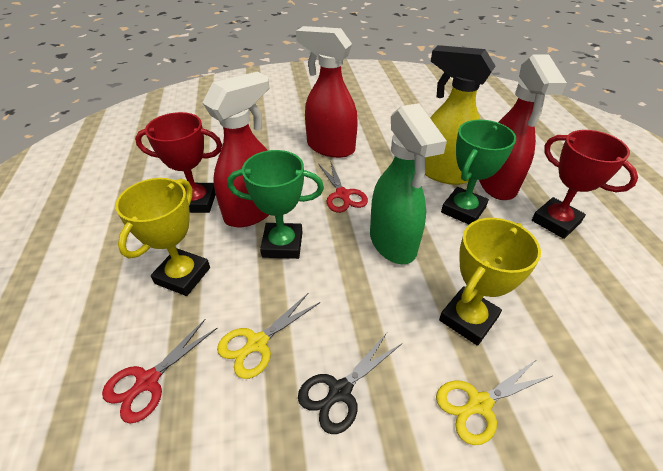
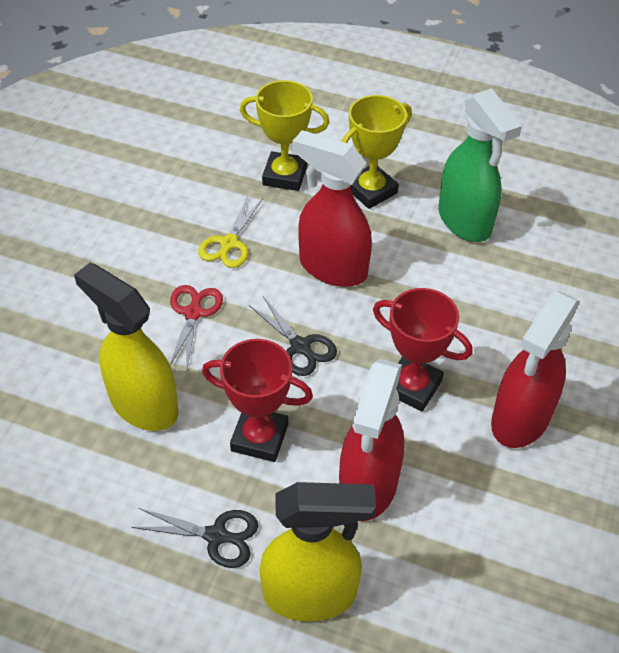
black scissors: 1 -> 2
green trophy: 2 -> 0
red scissors: 2 -> 1
yellow scissors: 2 -> 1
yellow spray bottle: 1 -> 2

